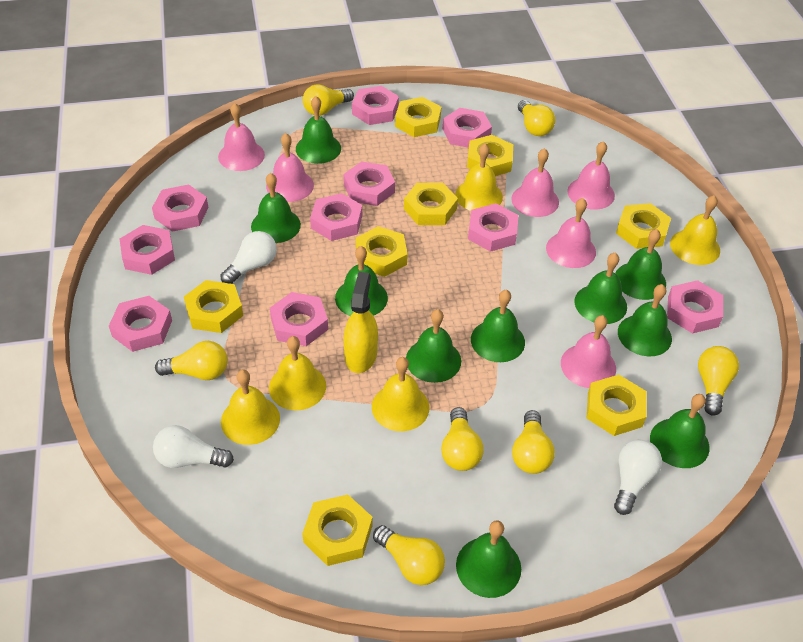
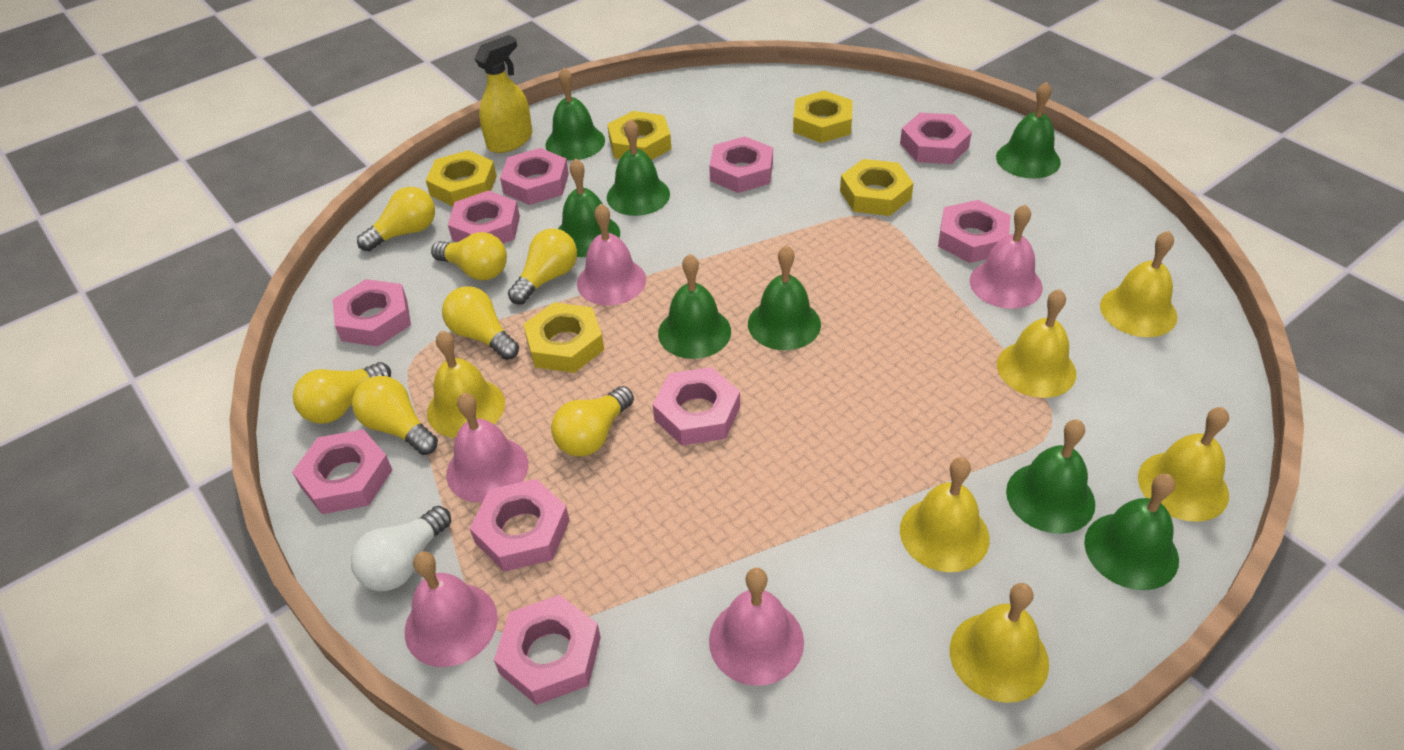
green bell: 10 -> 8
pink bell: 6 -> 5
white light bulb: 3 -> 1
yellow bell: 5 -> 6
yellow nut: 8 -> 5

